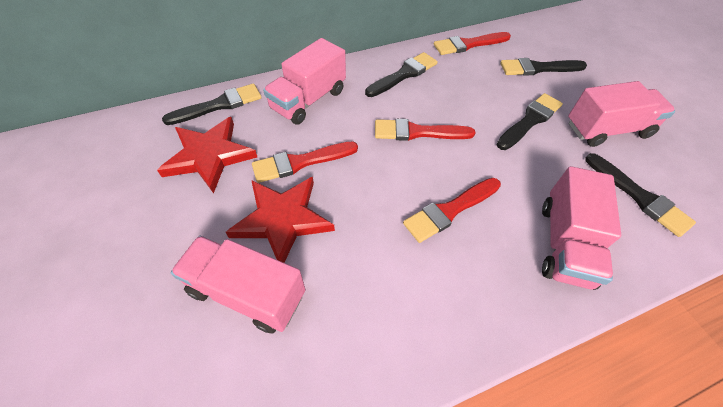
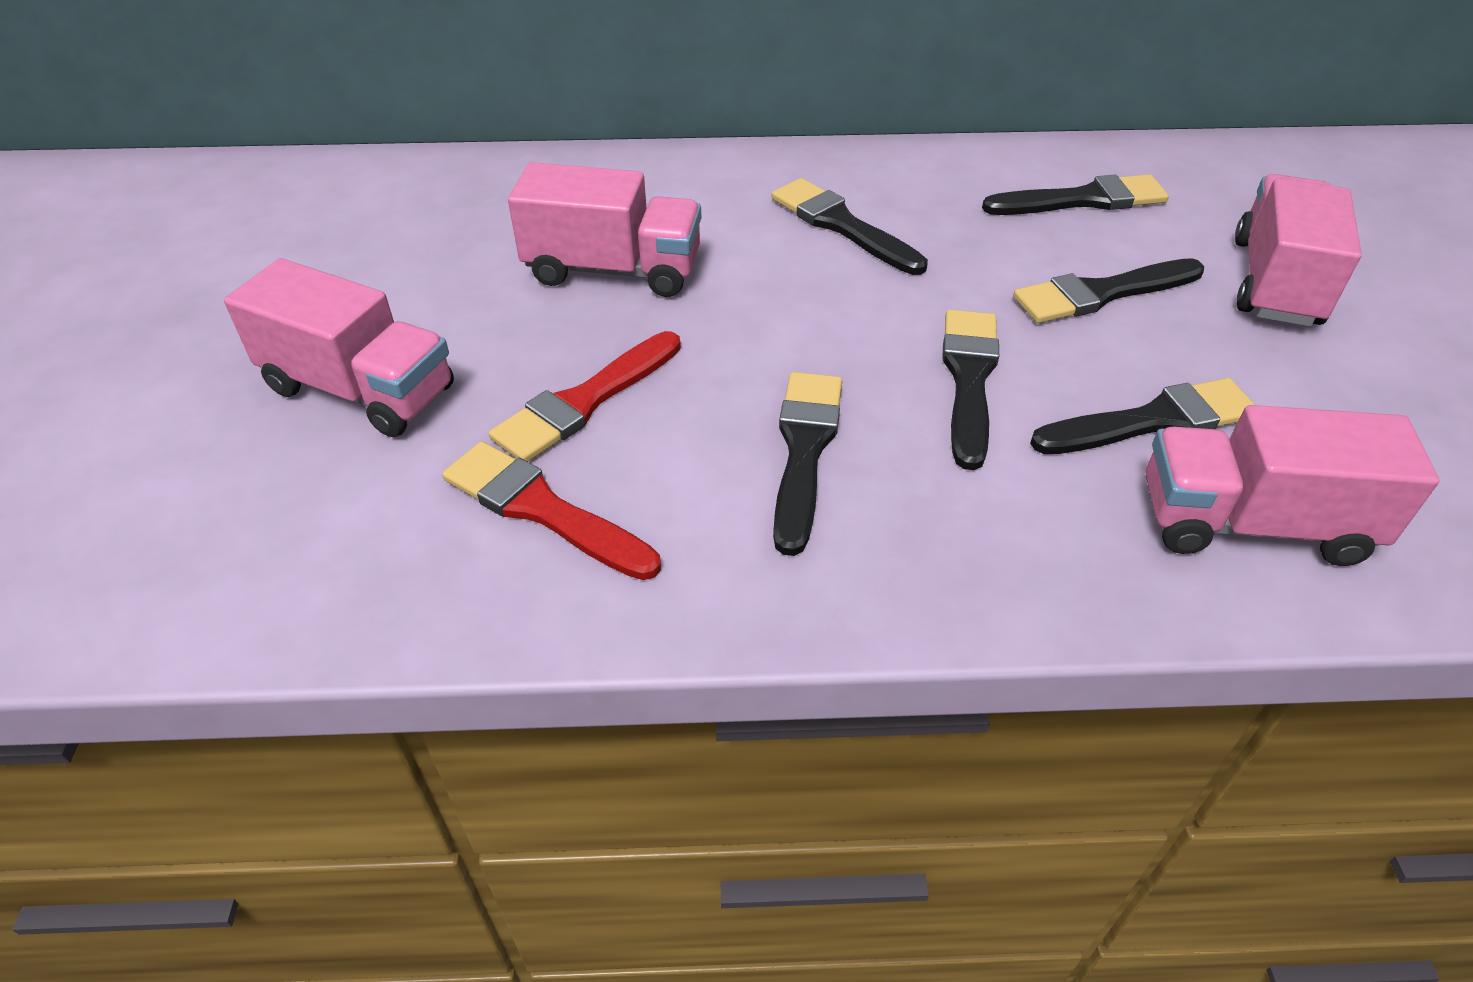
black brush: 5 -> 6
red brush: 4 -> 2
red star: 2 -> 0

